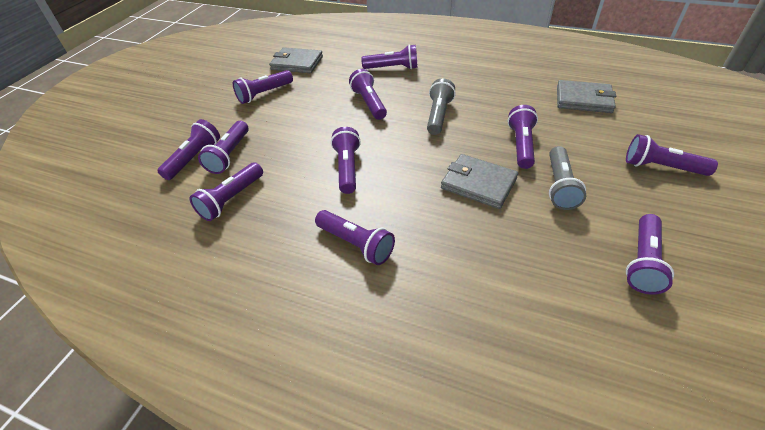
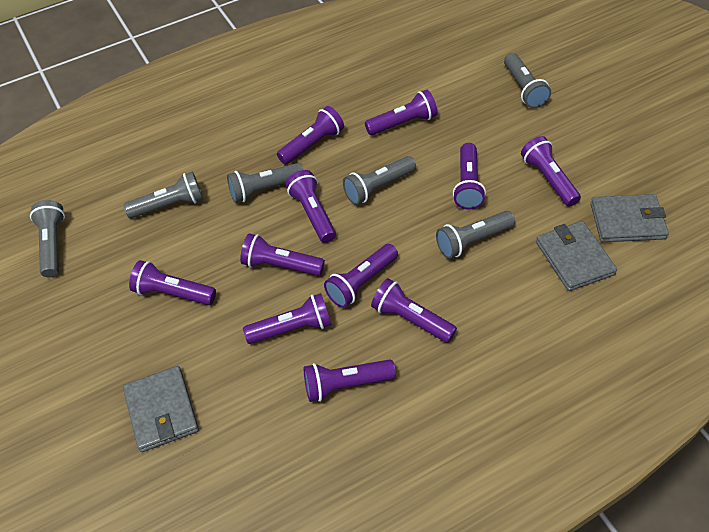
grey flashlight: 2 -> 6

